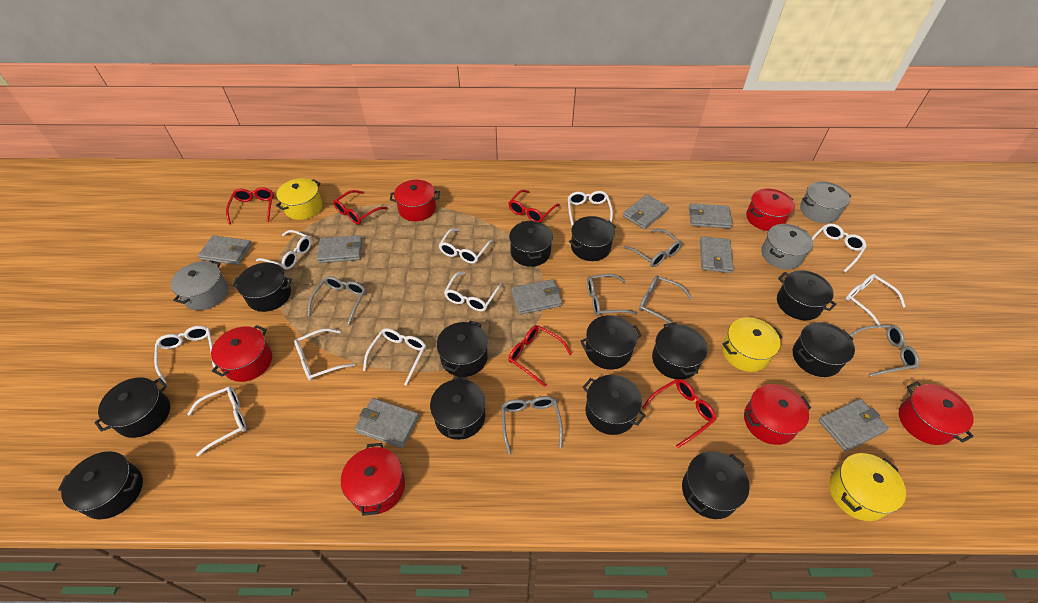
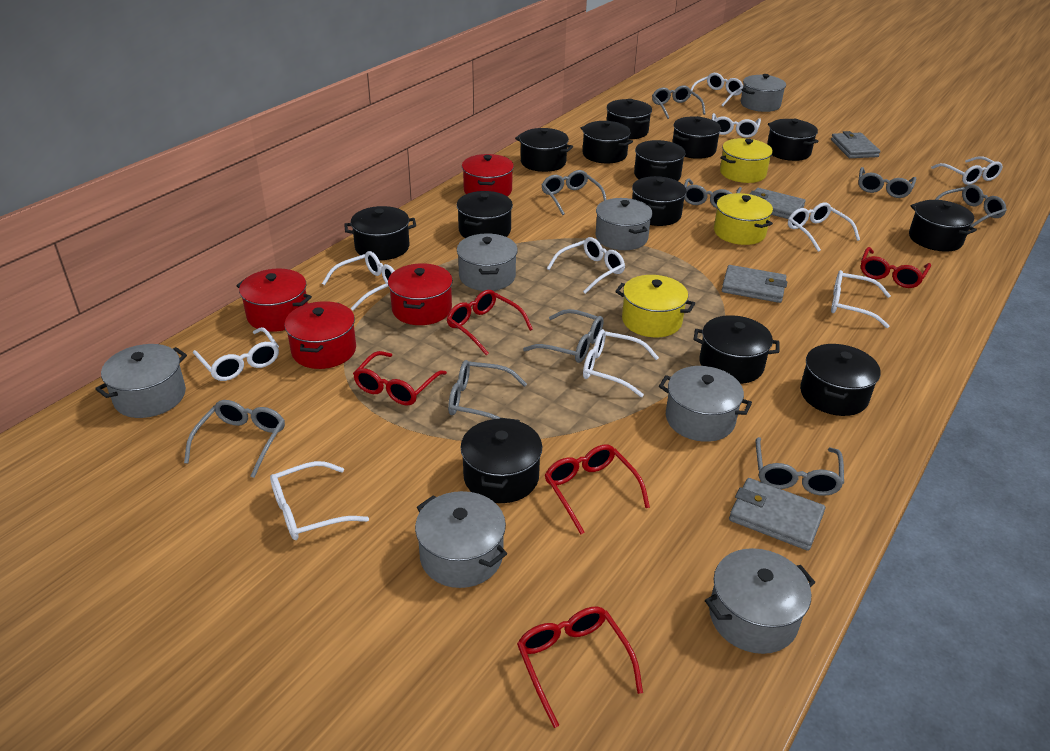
grey glasses: 6 -> 9
grey pot: 3 -> 7
grey wallet: 8 -> 4
red pot: 6 -> 4

